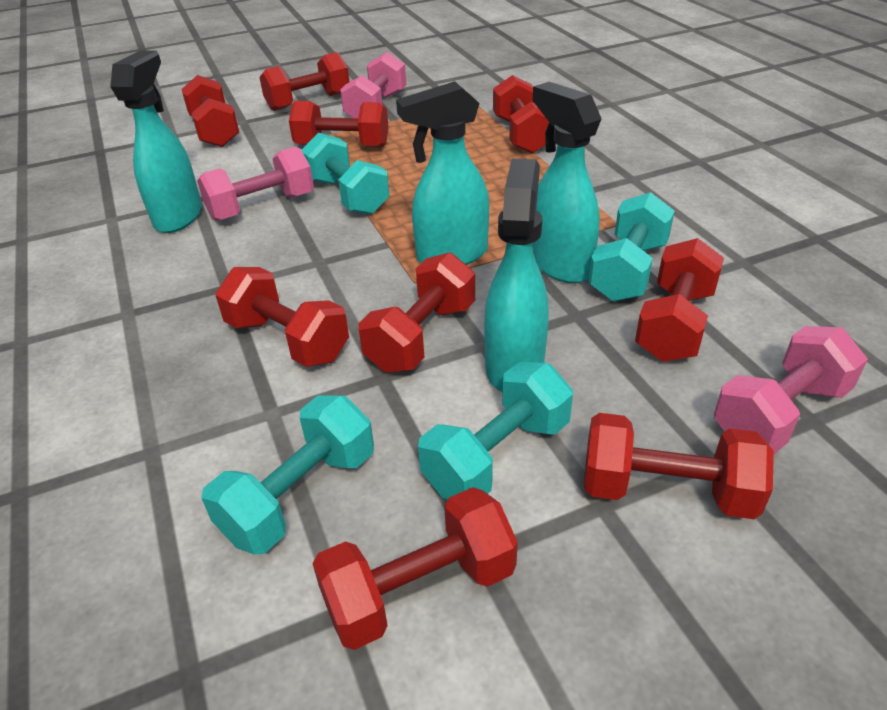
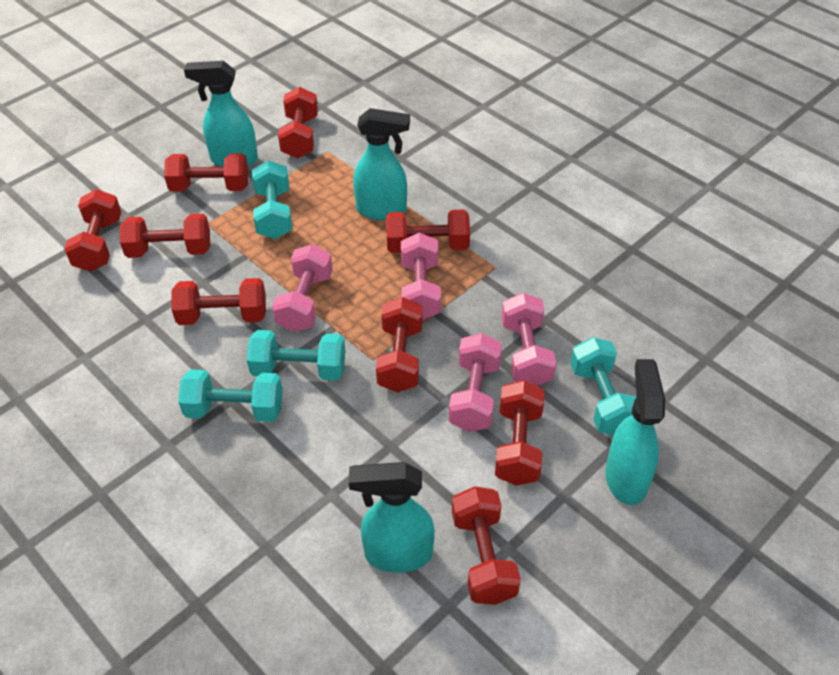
pink dumbbell: 3 -> 4

